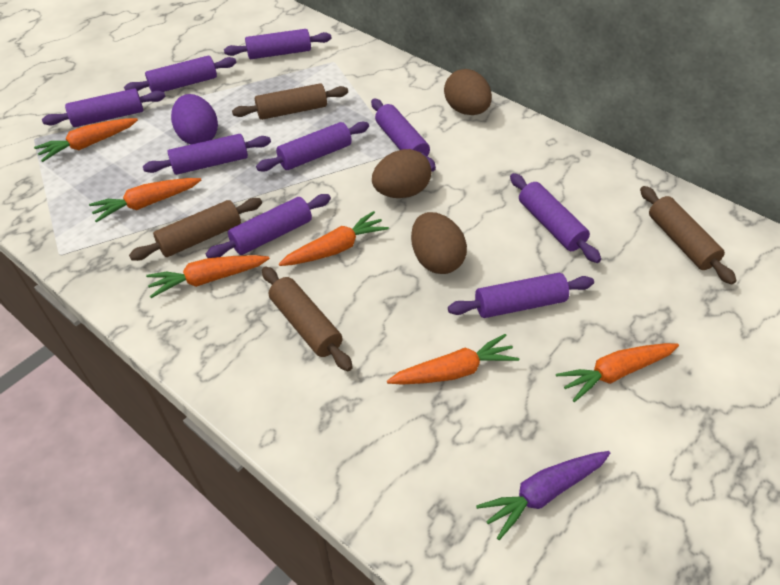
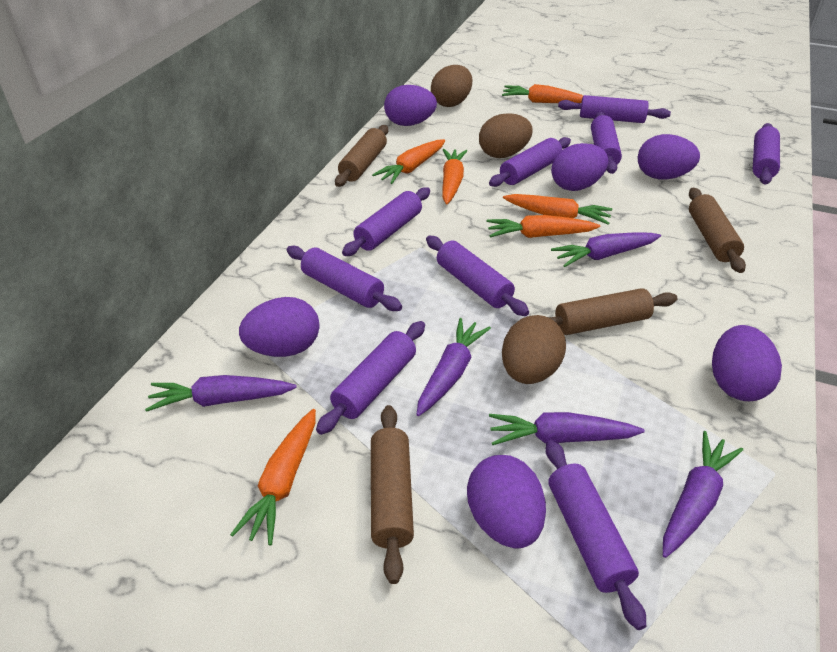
purple carrot: 1 -> 5
purple egg: 1 -> 6

